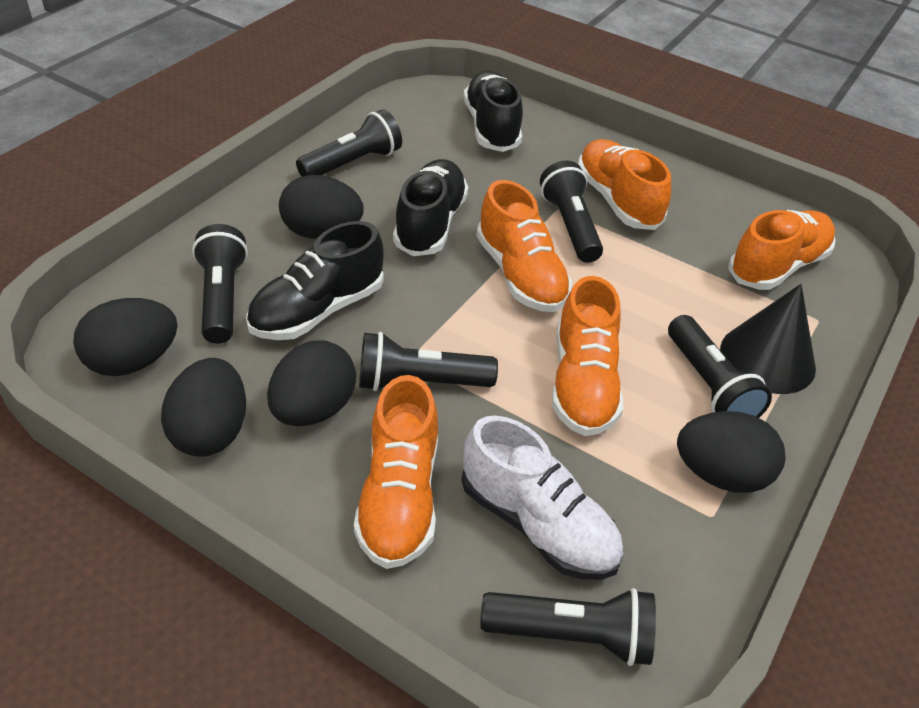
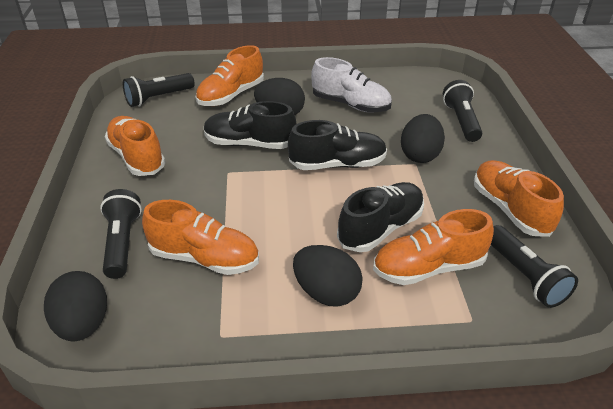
black cone: 1 -> 0
black egg: 5 -> 4
black flashlight: 6 -> 4

